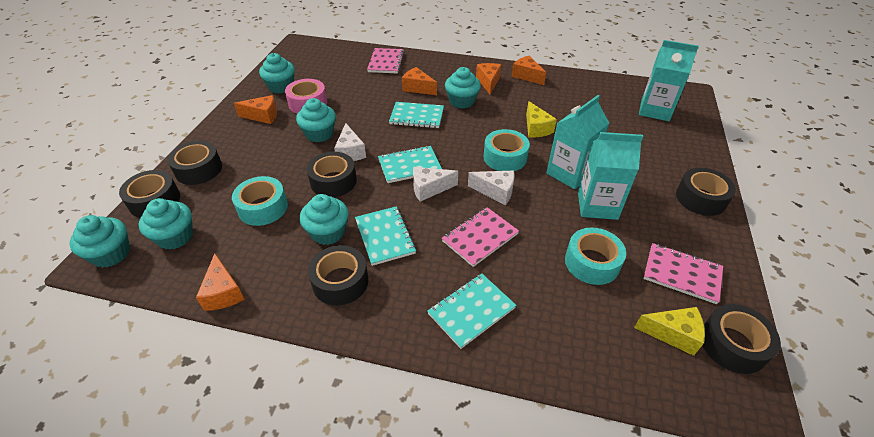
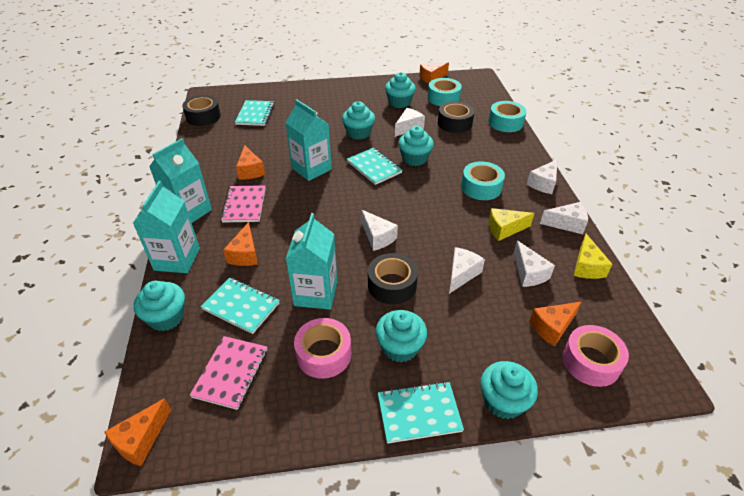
black tape: 6 -> 3
pink notebook: 3 -> 2
pink tape: 1 -> 2
turquoise carton: 3 -> 4
white cheese: 3 -> 6

